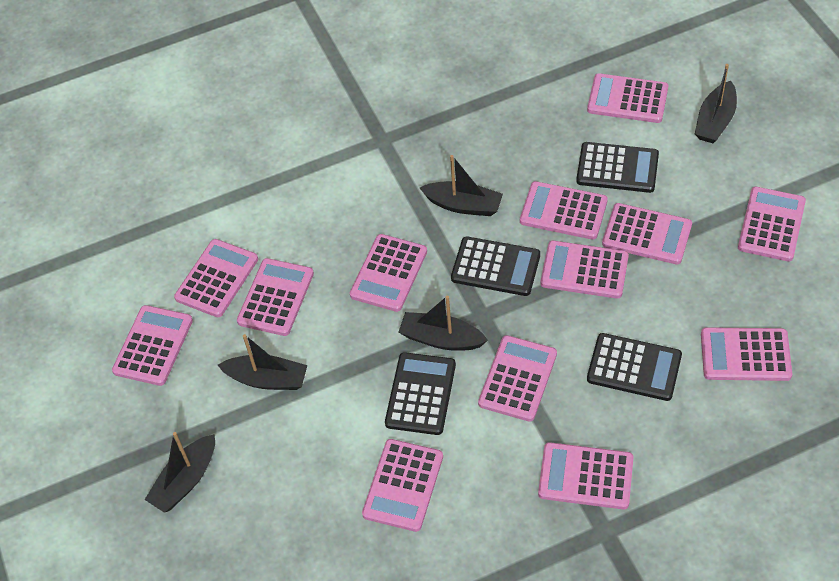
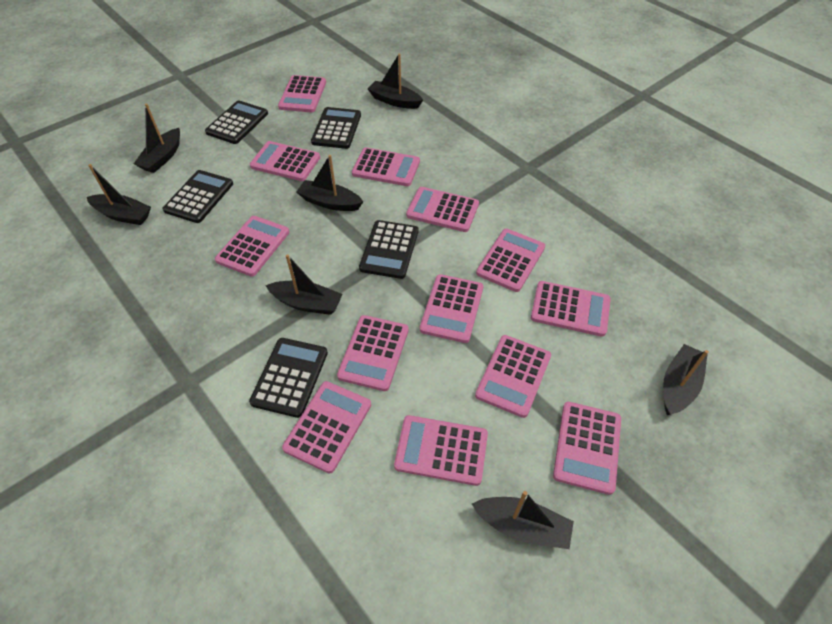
black boat: 5 -> 7
black calculator: 4 -> 5

